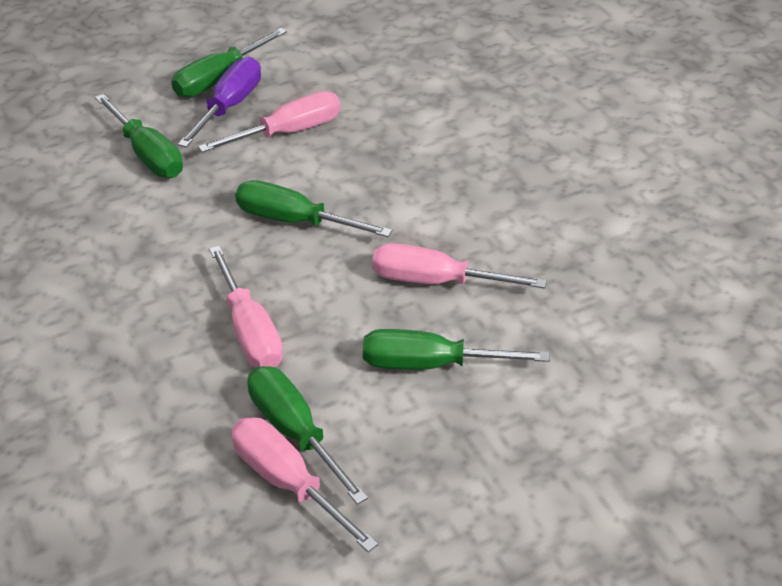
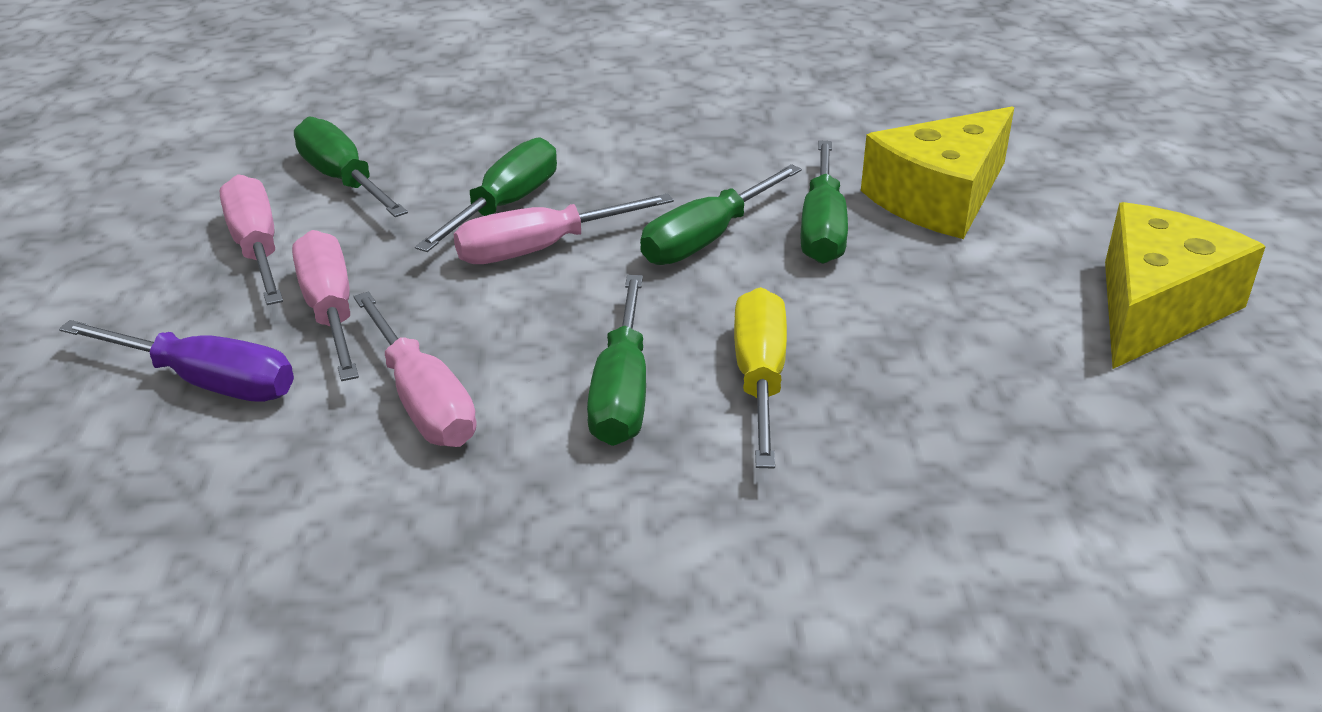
yellow cheese: 0 -> 2
yellow screwdriver: 0 -> 1

